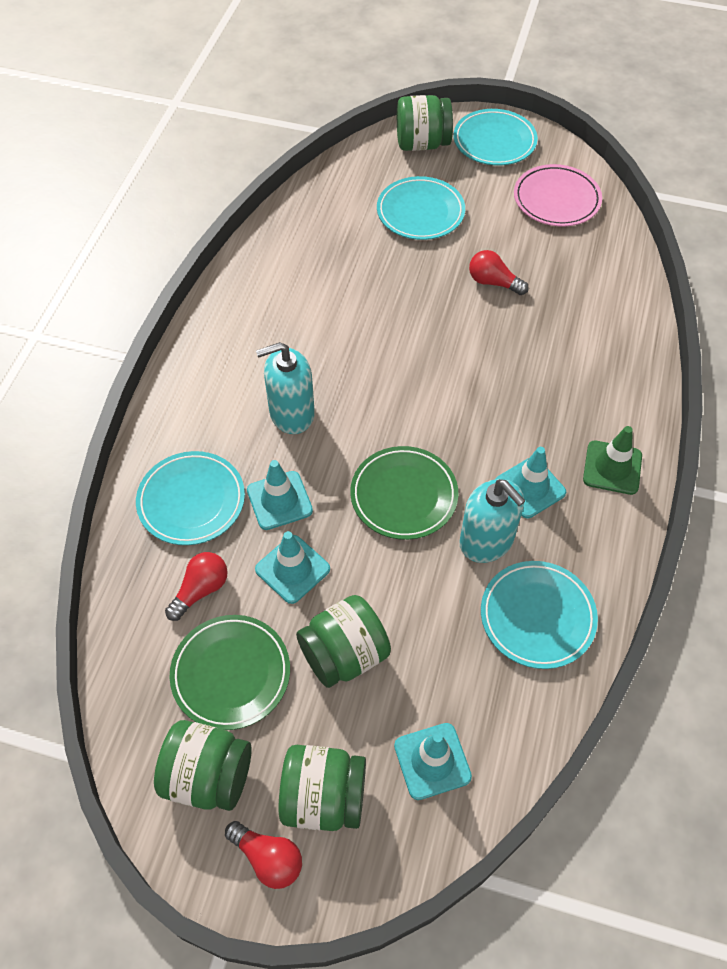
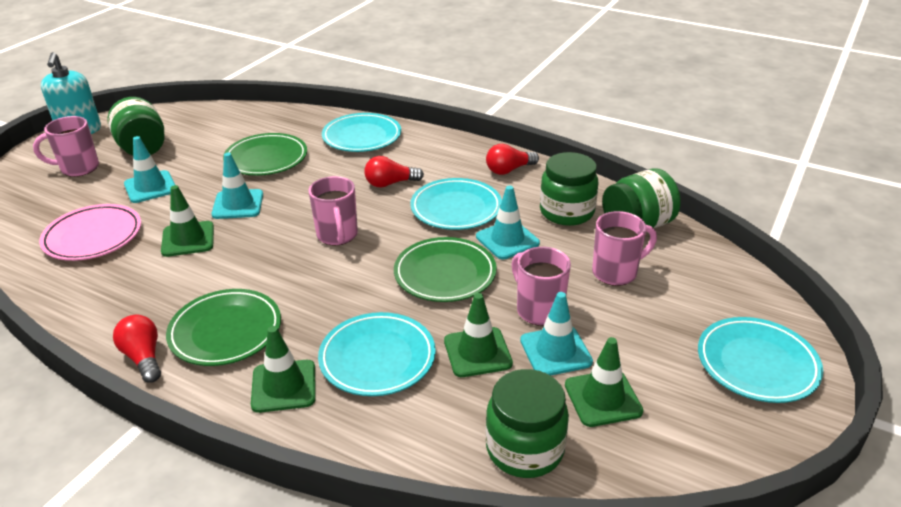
green plate: 2 -> 3
green traffic cone: 1 -> 4
pink mug: 0 -> 4
turquoise soap dispenser: 2 -> 1

